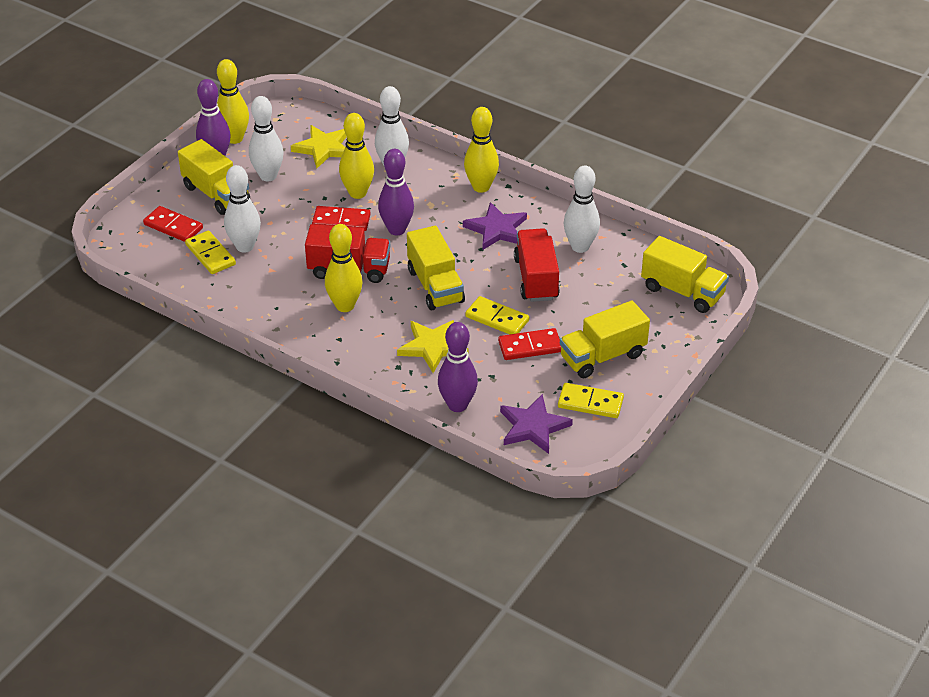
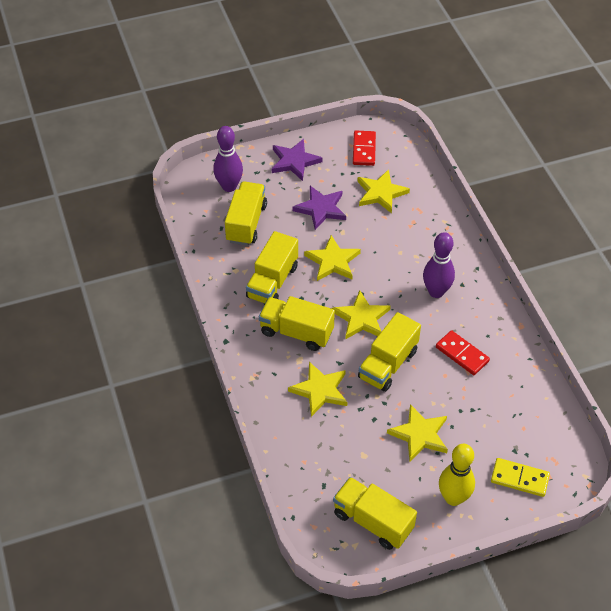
purple bowling pin: 3 -> 2
red domino: 3 -> 2
red truck: 2 -> 0
white bowling pin: 4 -> 0
yellow bowling pin: 4 -> 1
yellow domino: 3 -> 1
yellow star: 2 -> 5
yellow truck: 4 -> 5

